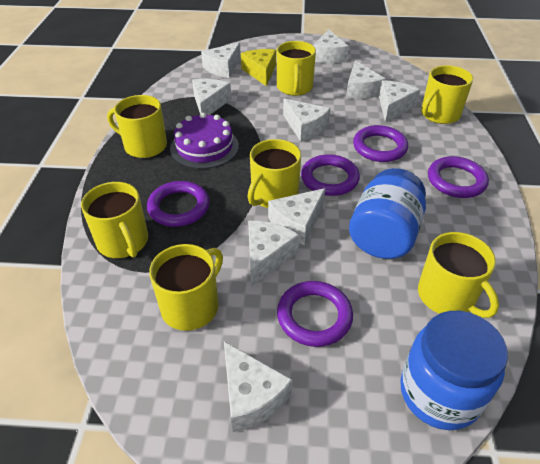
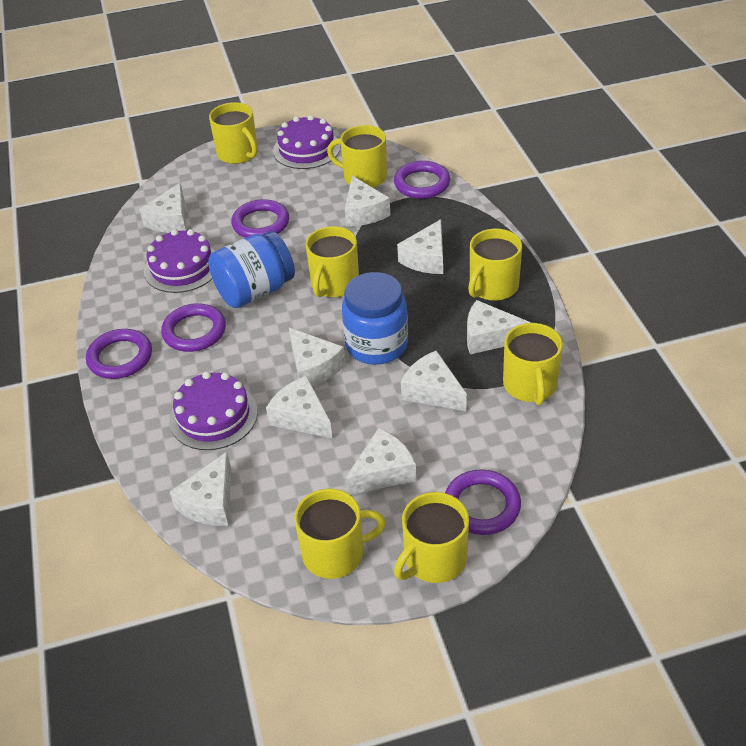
purple cake: 1 -> 3
yellow cheese: 1 -> 0

